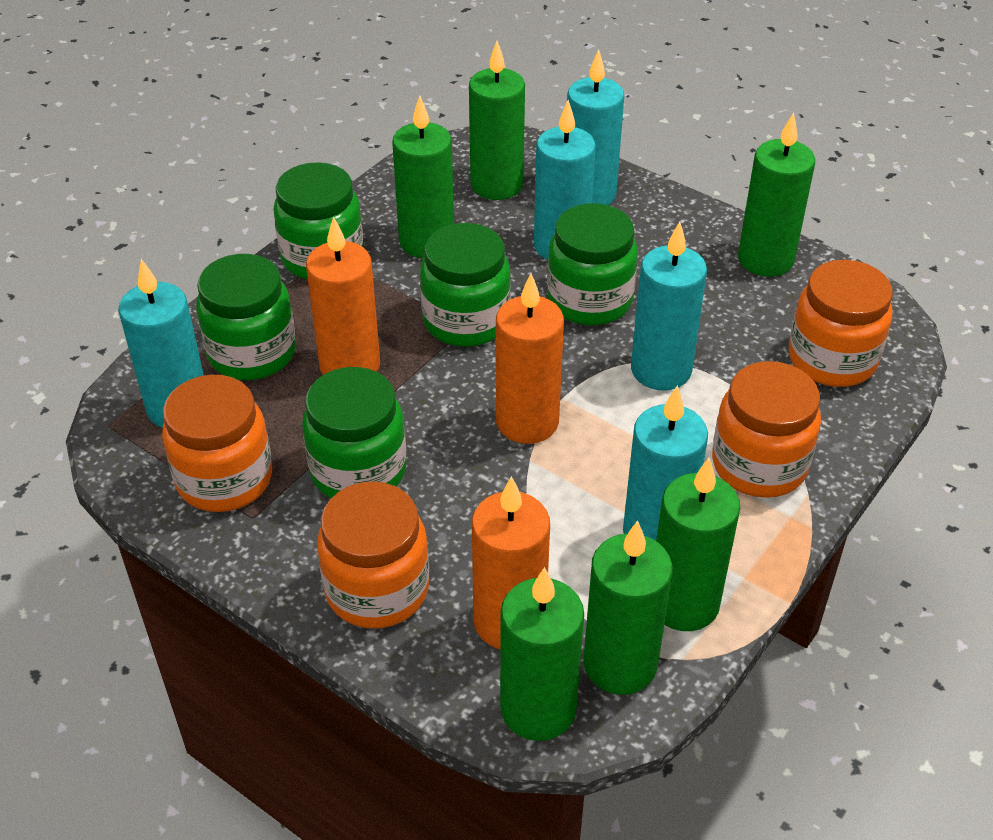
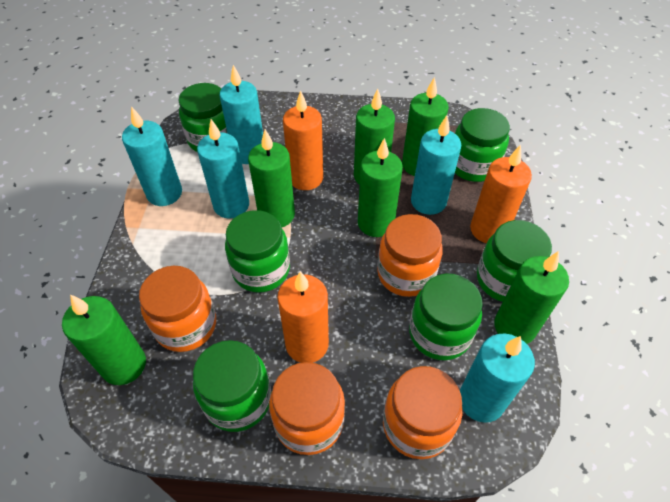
green jar: 5 -> 6

